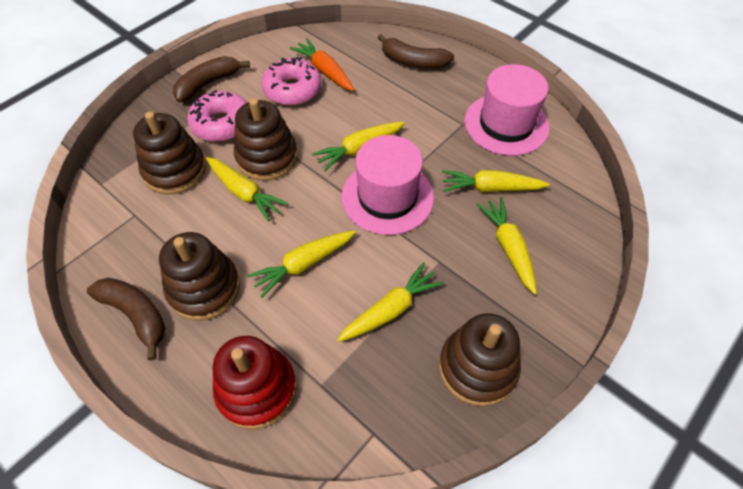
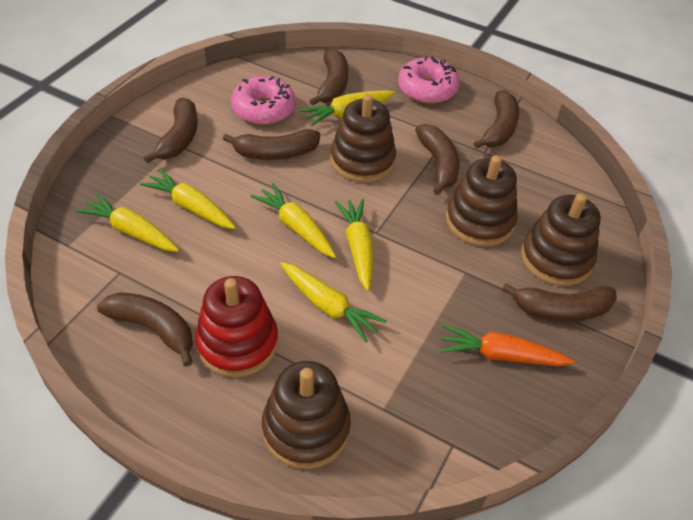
brown banana: 3 -> 7
pink hat: 2 -> 0

